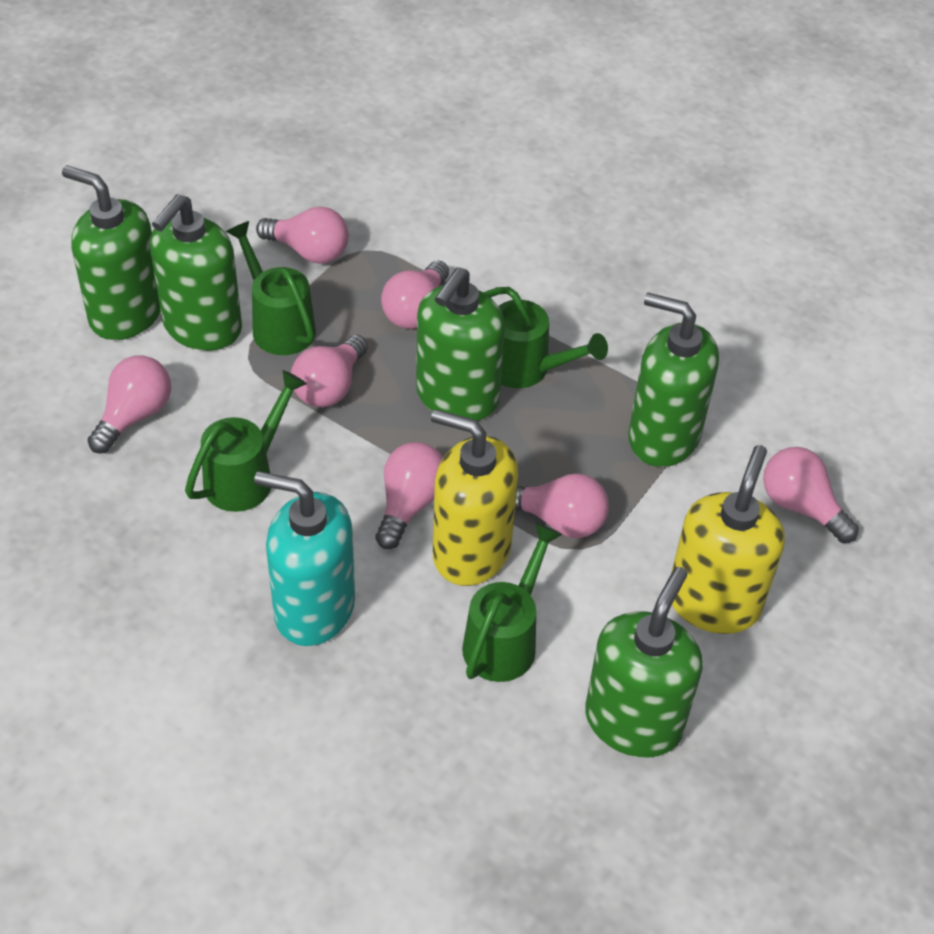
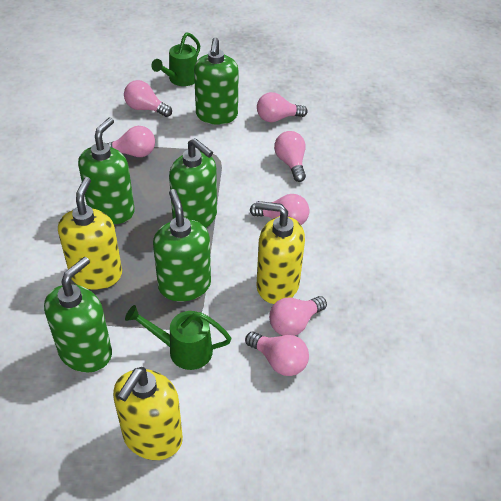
green watering can: 4 -> 2
turquoise soap dispenser: 1 -> 0
yellow soap dispenser: 2 -> 3

